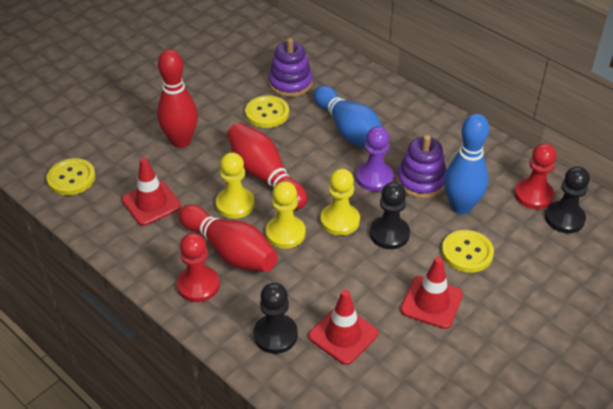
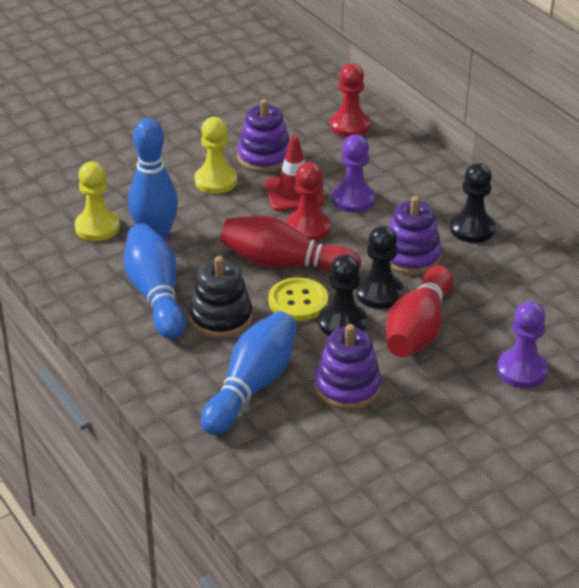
black stacking toy: 0 -> 1
blue bowling pin: 2 -> 3
purple pawn: 1 -> 2
purple stacking toy: 2 -> 3
red bowling pin: 3 -> 2
red traffic cone: 3 -> 1
yellow button: 3 -> 1
yellow pawn: 3 -> 2

